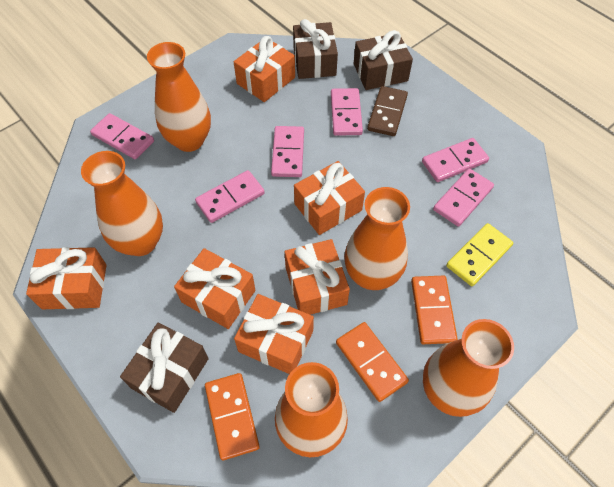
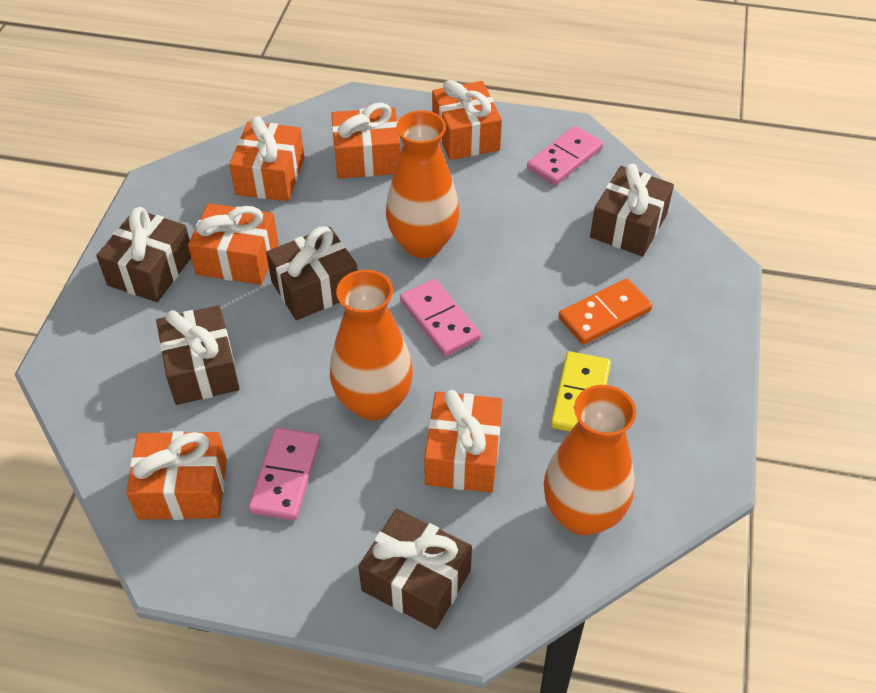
brown domino: 1 -> 0
brown gift: 3 -> 5
orange domino: 3 -> 1
orange vase: 5 -> 3
pink domino: 6 -> 3

